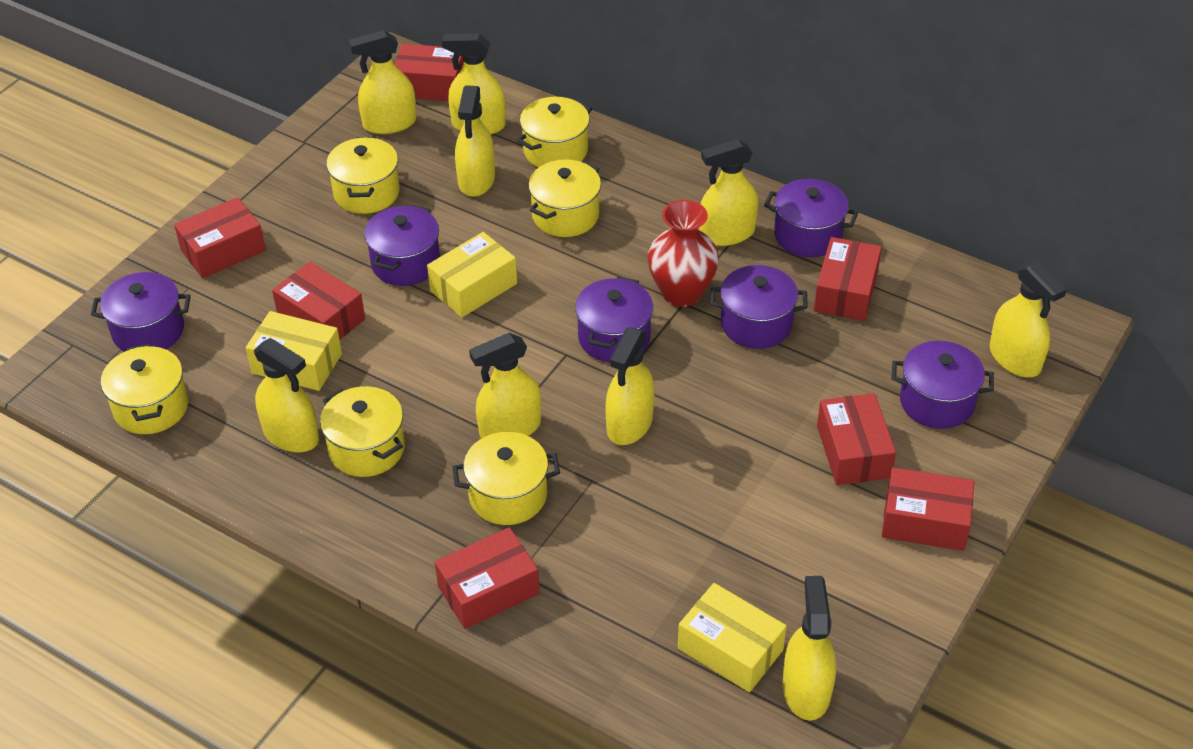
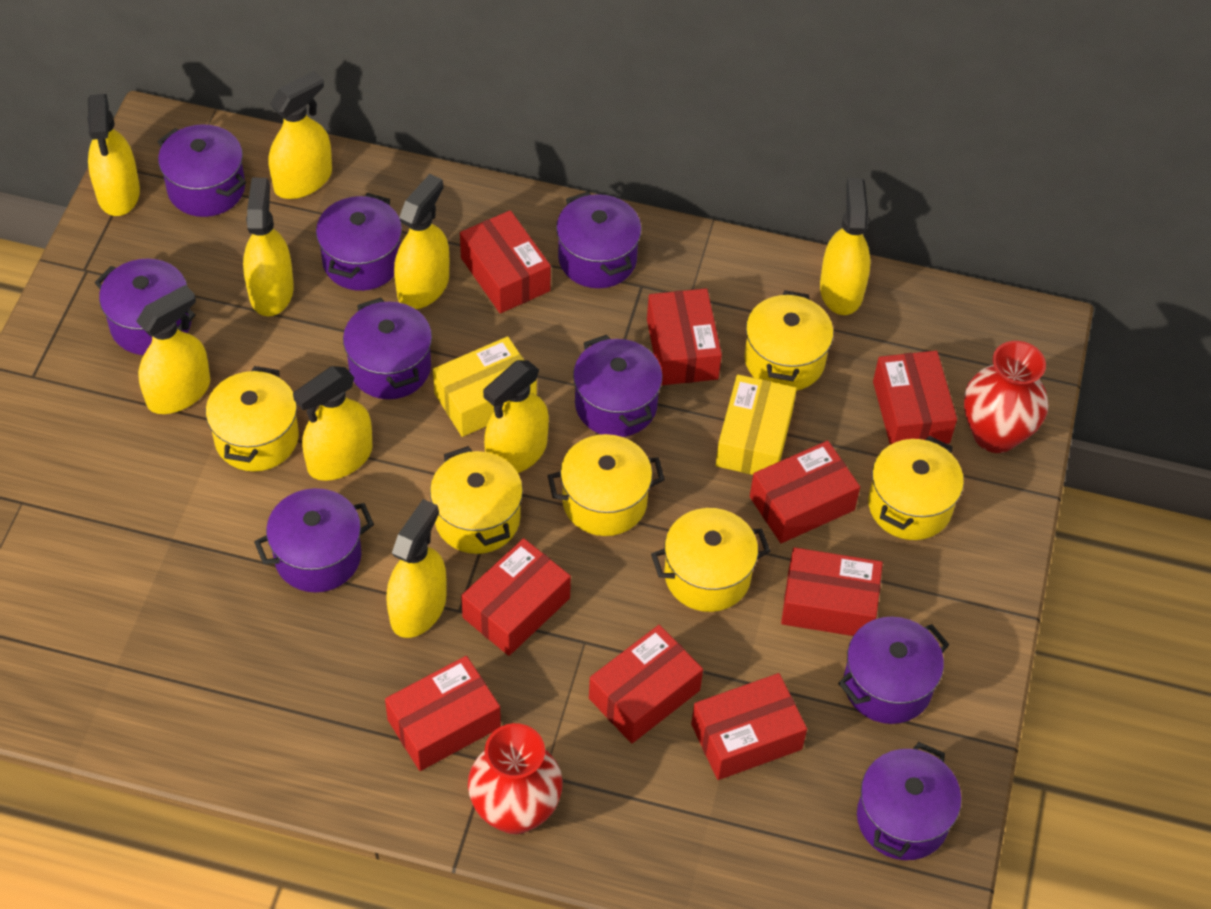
purple pot: 6 -> 9
red box: 7 -> 9
red vase: 1 -> 2
yellow box: 3 -> 2

